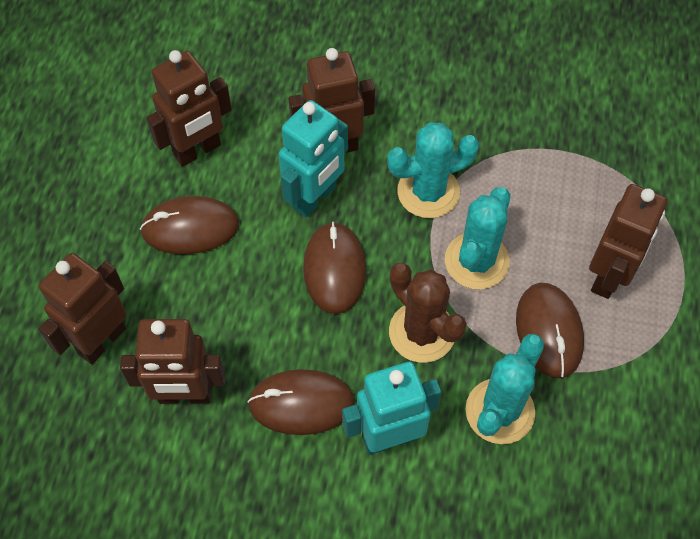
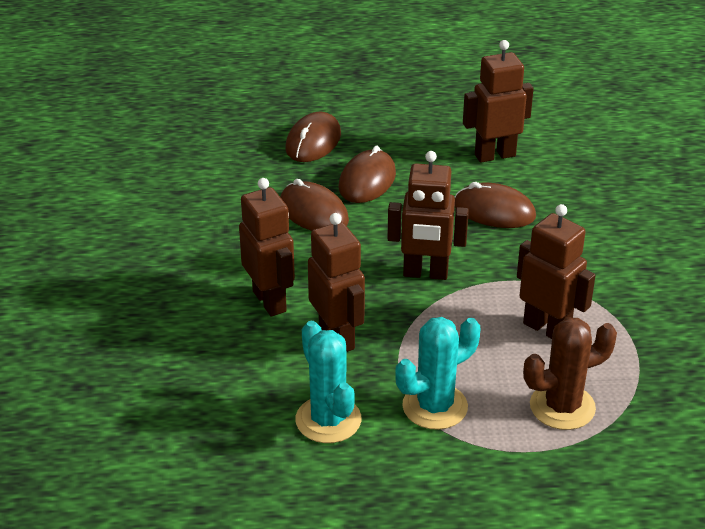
turquoise cactus: 3 -> 2
turquoise robot: 2 -> 0

